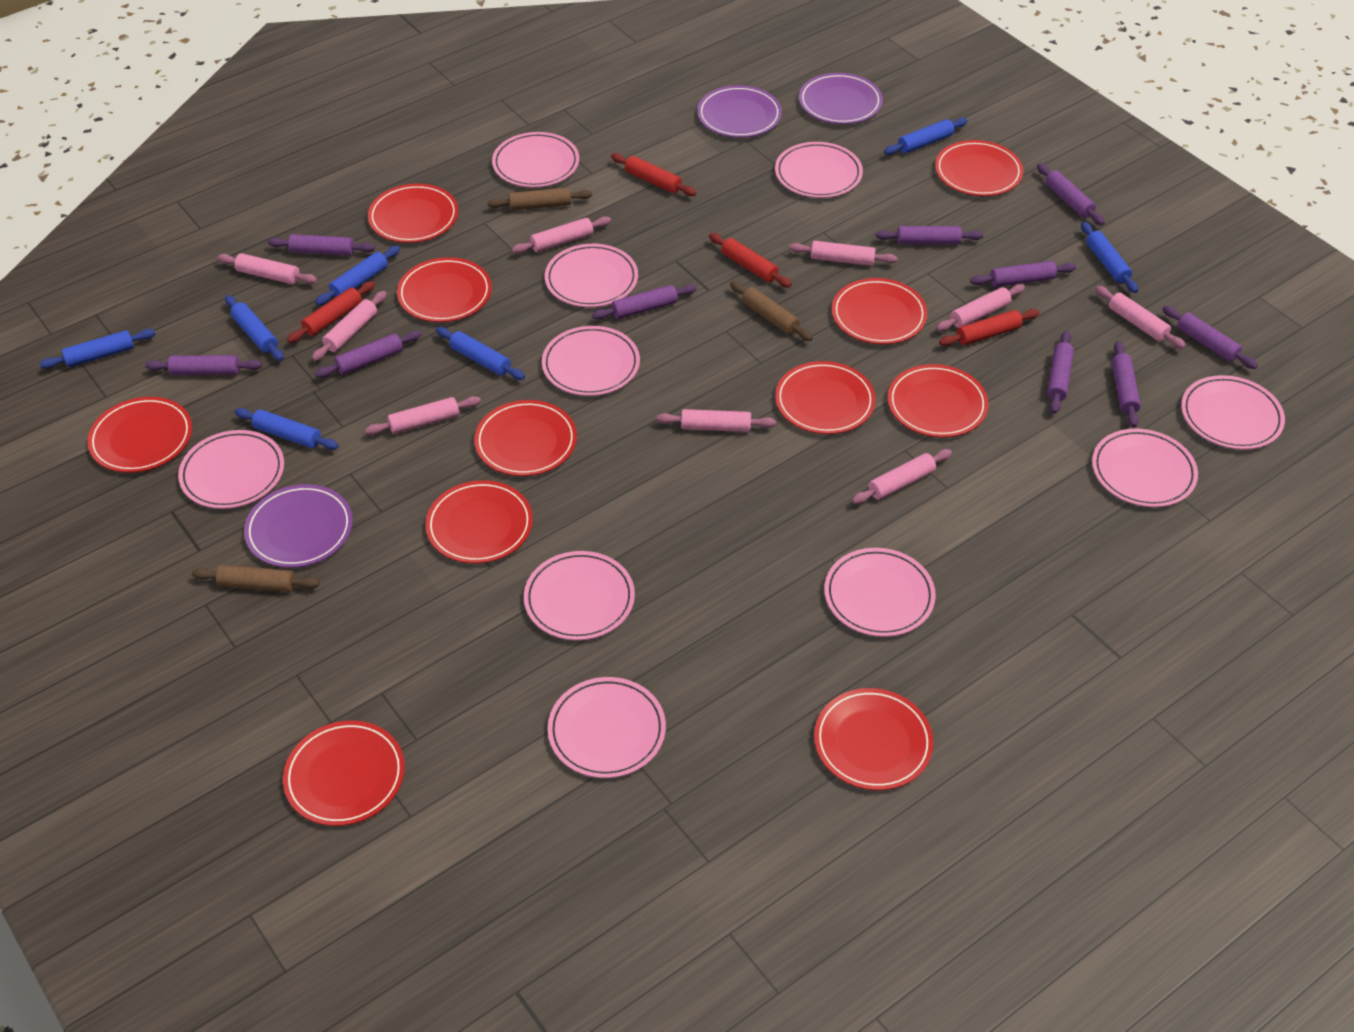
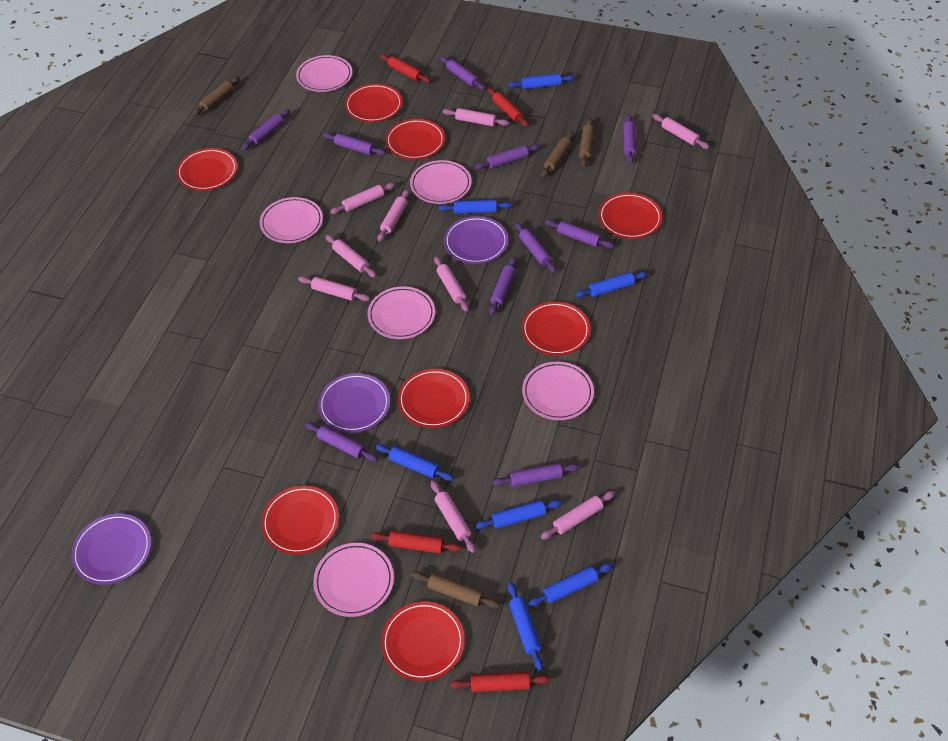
brown rolling pin: 3 -> 4
pink plate: 10 -> 6
red plate: 11 -> 8

